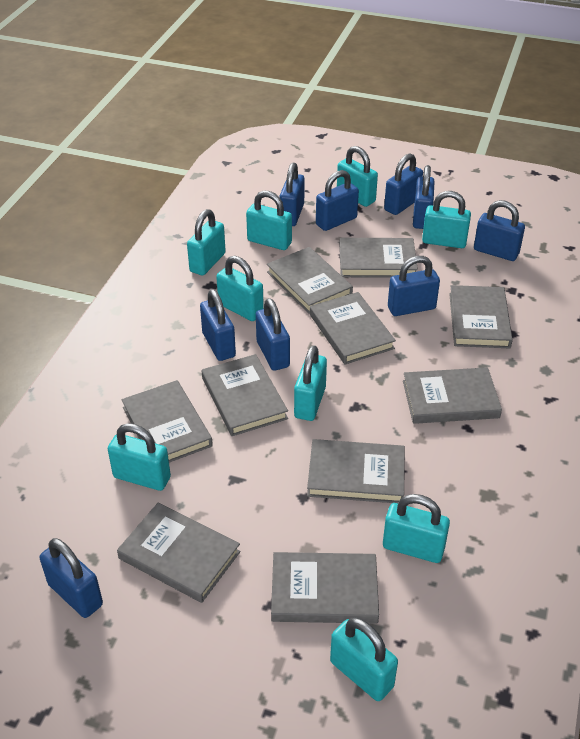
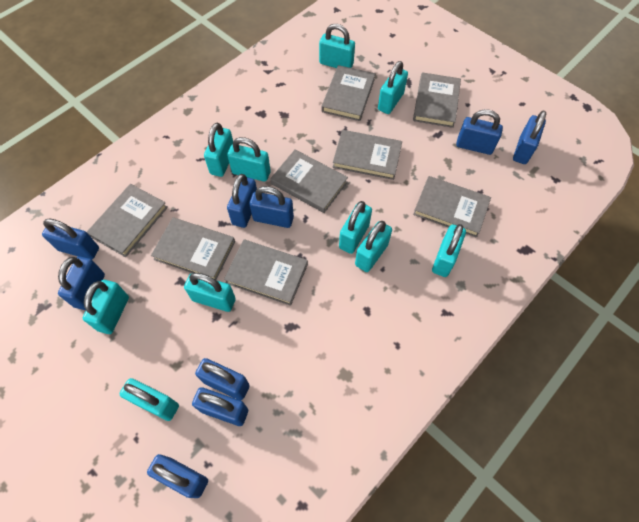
grey book: 10 -> 8
turquoise padlock: 9 -> 10

